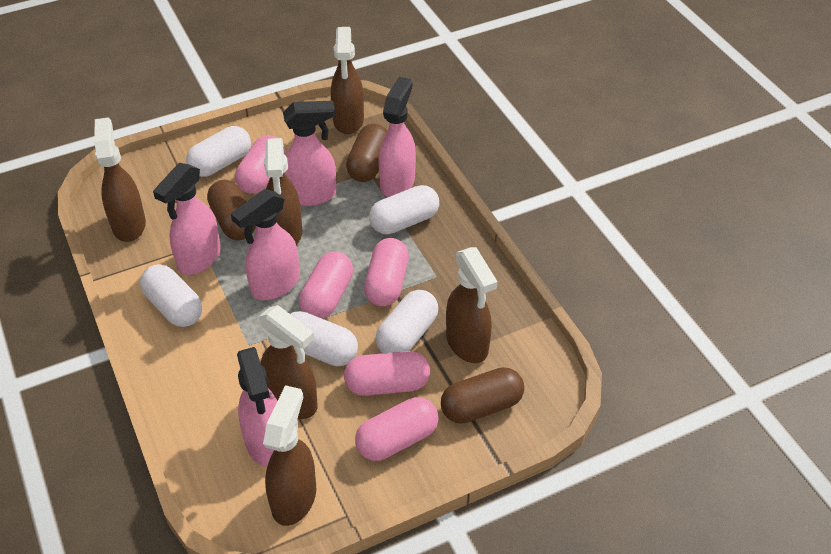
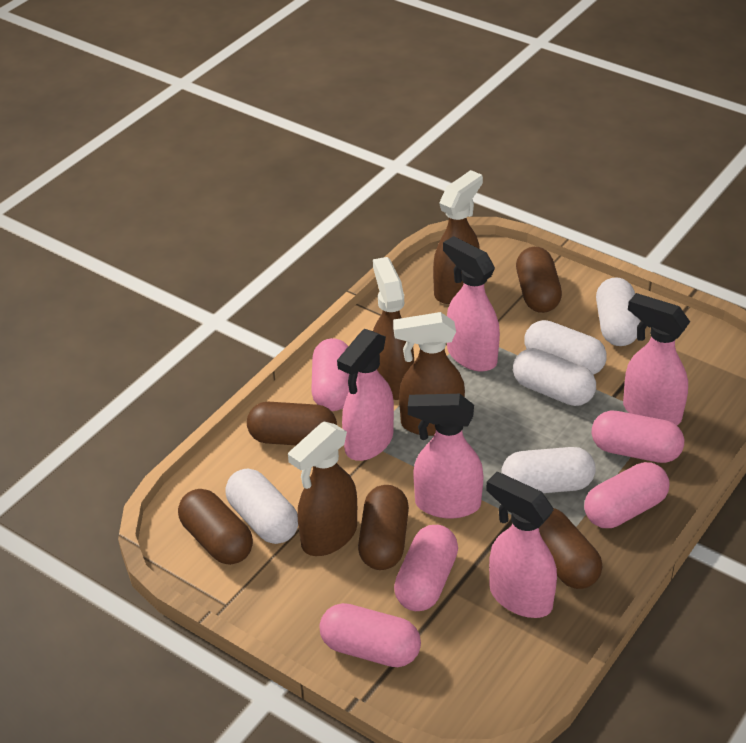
brown capsule: 3 -> 5
brown spray bottle: 6 -> 4

